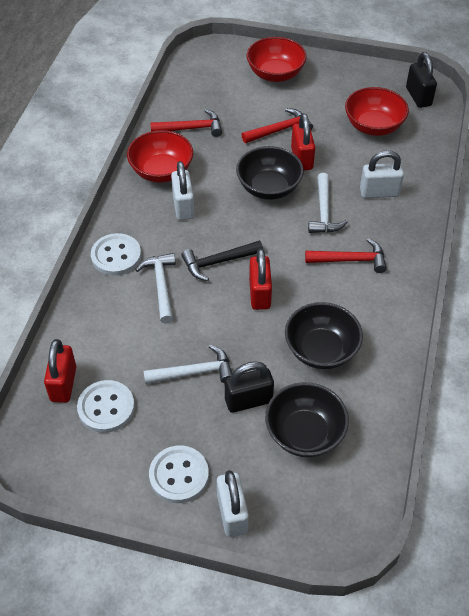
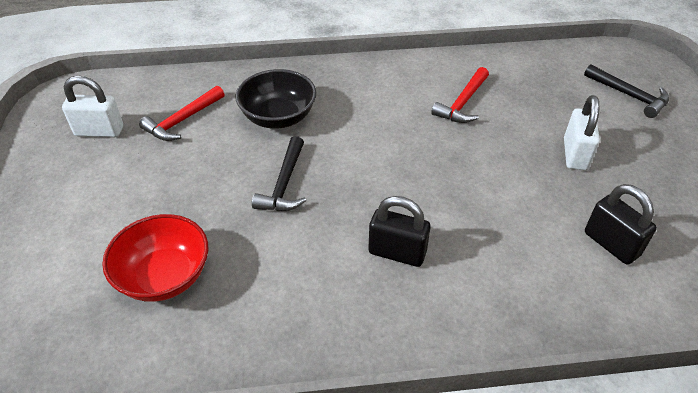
black bowl: 3 -> 1
black hammer: 1 -> 2
red bowl: 3 -> 1
red hammer: 3 -> 2
red padlock: 3 -> 0
white button: 3 -> 0
white hammer: 3 -> 0
white padlock: 3 -> 2

